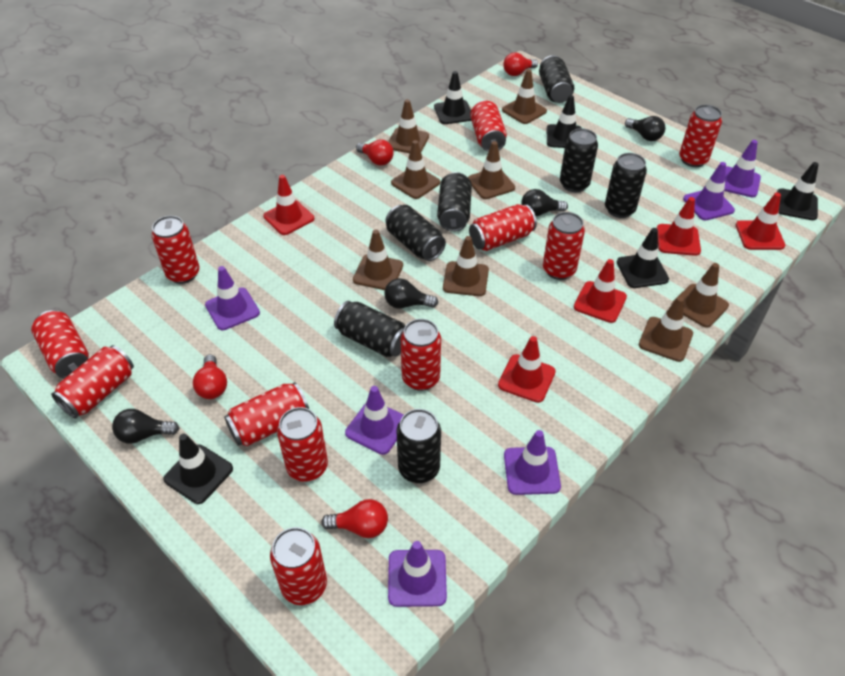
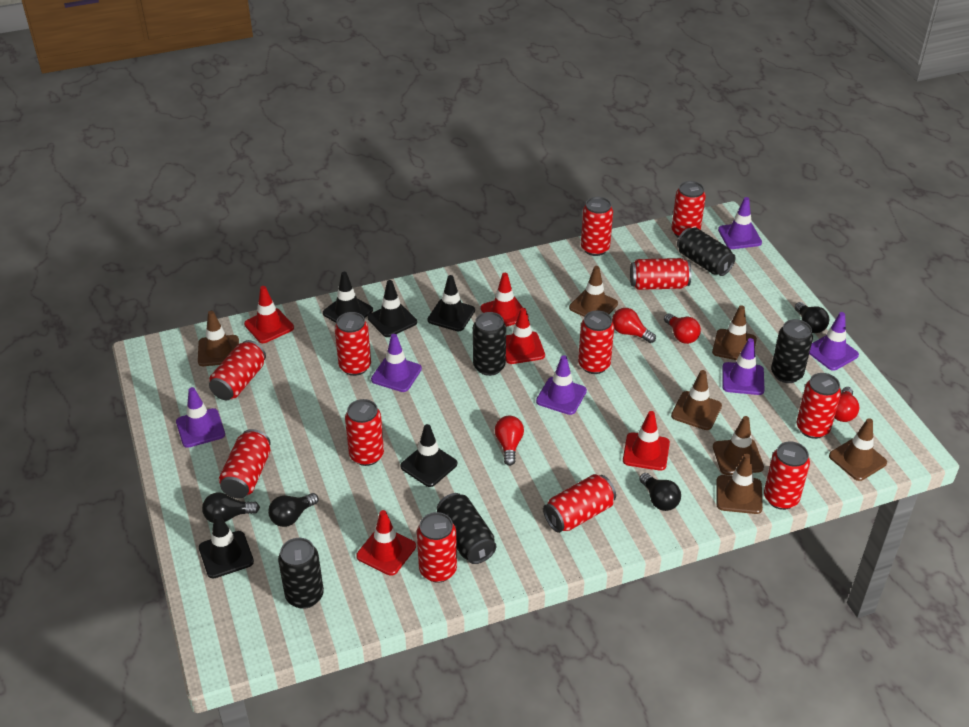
black can: 7 -> 5
brown traffic cone: 8 -> 7
red can: 11 -> 12

